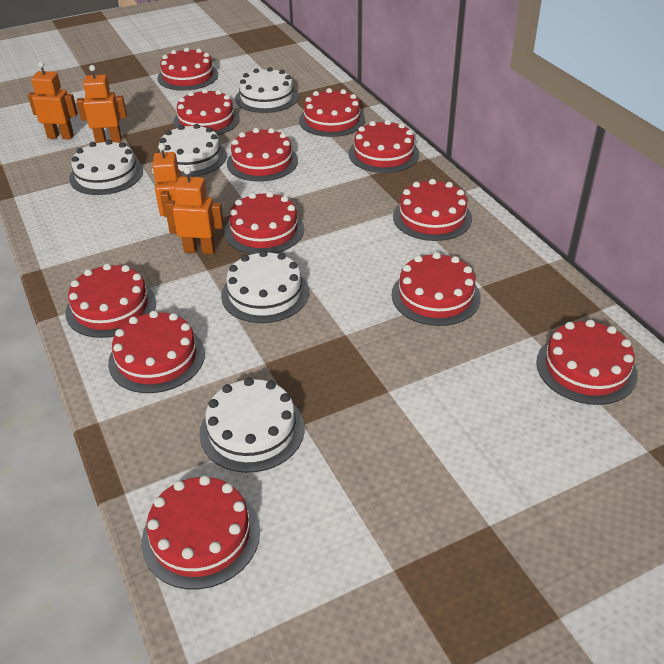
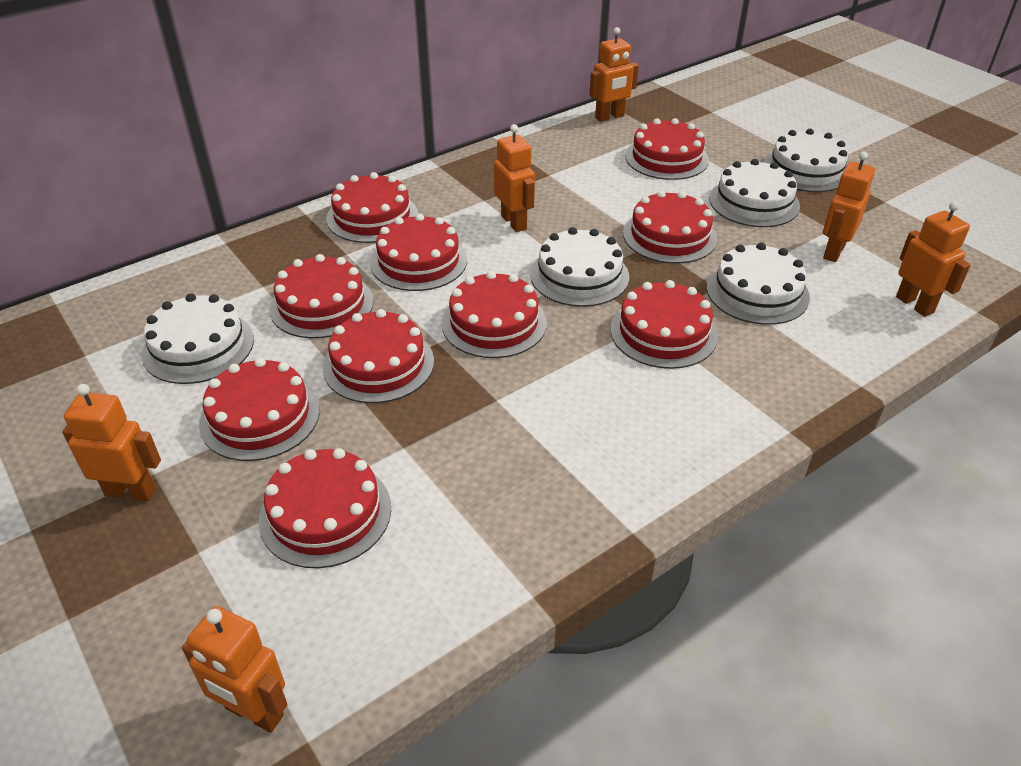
orange robot: 4 -> 6
red cake: 12 -> 10

